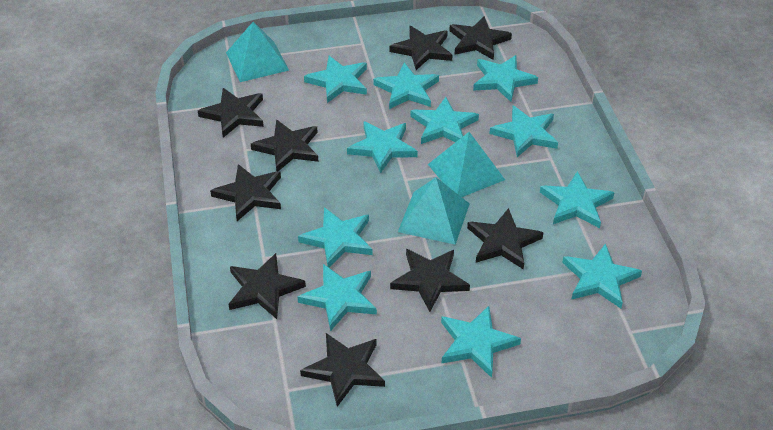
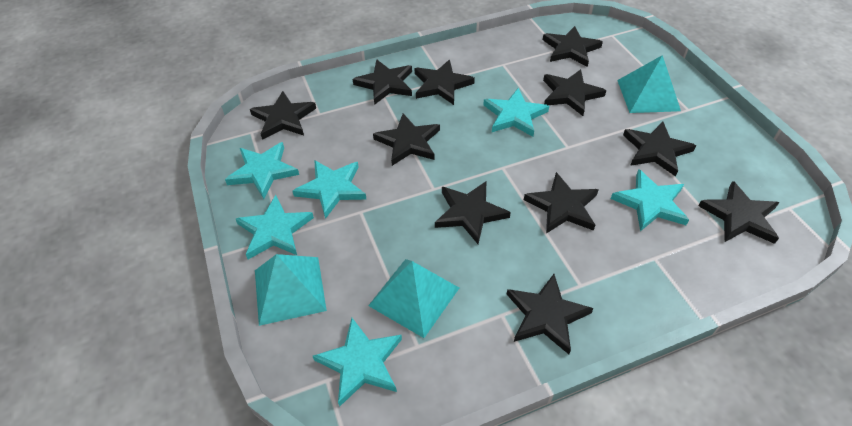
black star: 9 -> 11
turquoise star: 11 -> 6

